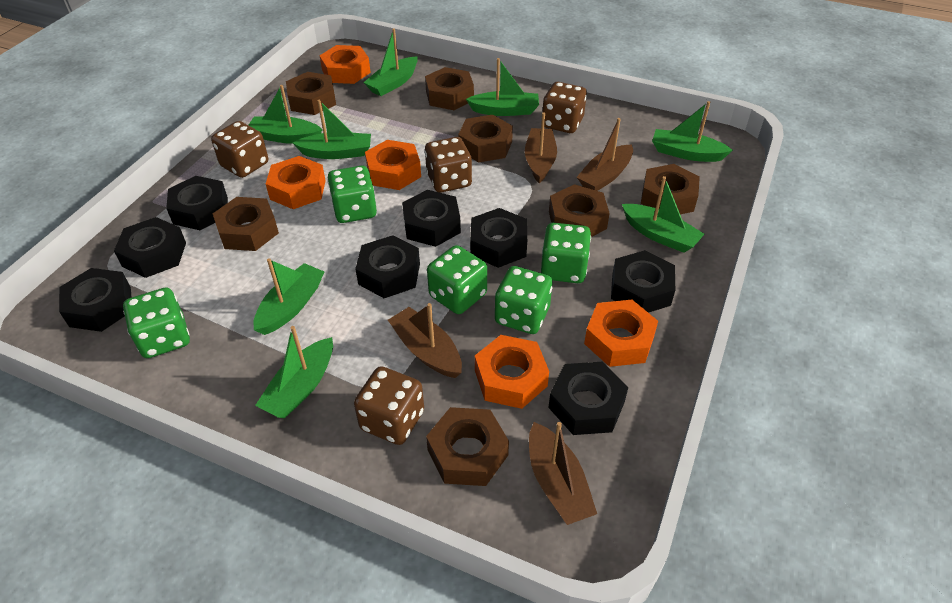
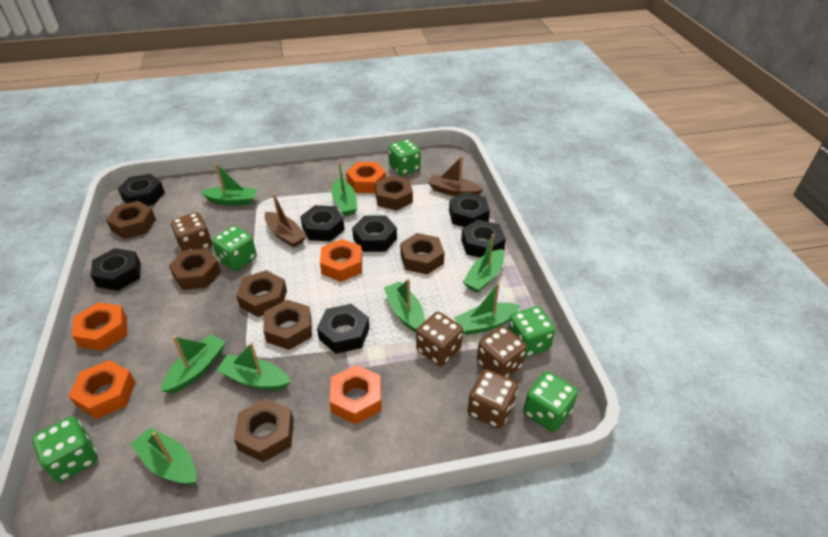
black nut: 8 -> 7
brown boat: 4 -> 2

